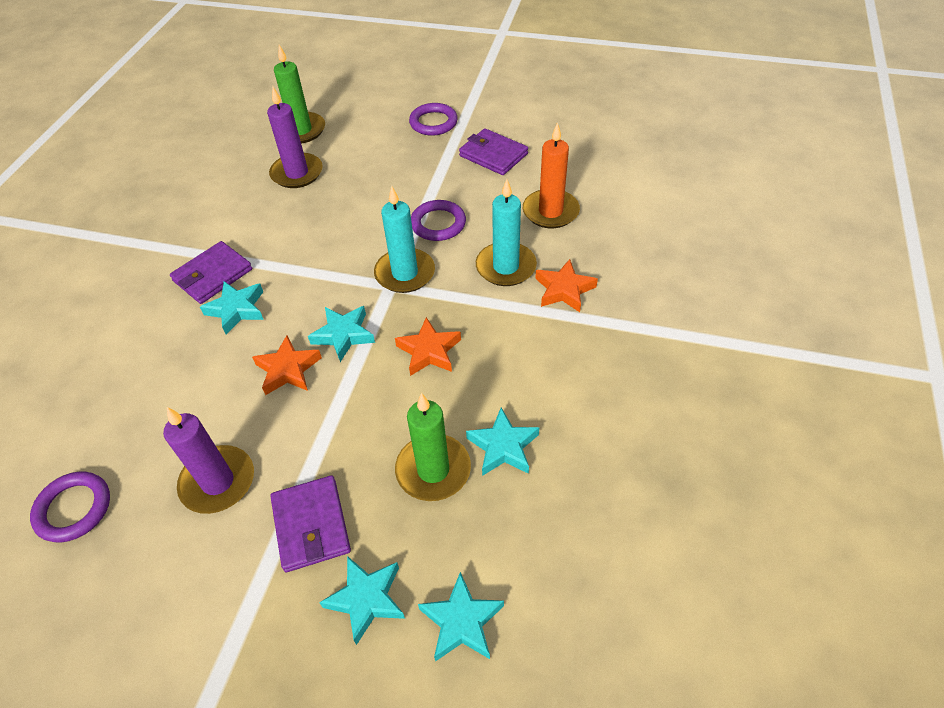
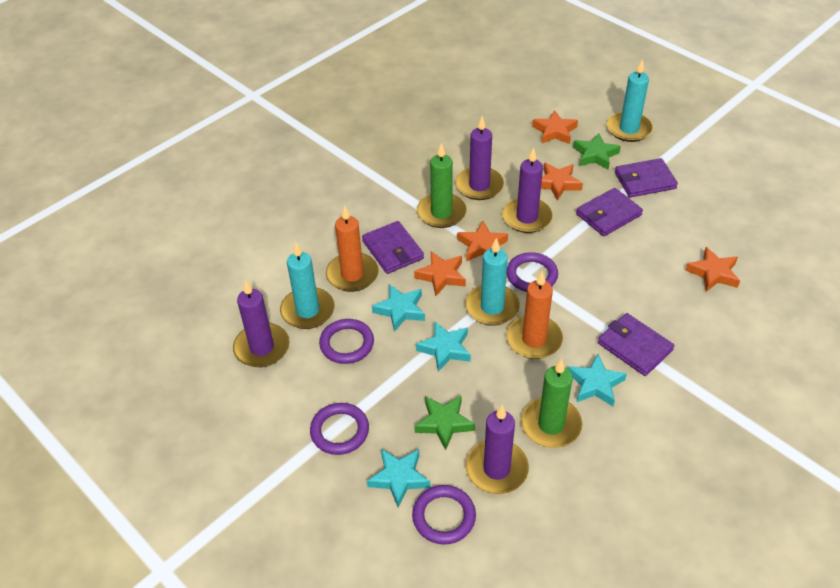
green star: 0 -> 2
orange candle: 1 -> 2
orange star: 3 -> 5
purple candle: 2 -> 4
purple ring: 3 -> 4
purple wallet: 3 -> 4
turquoise candle: 2 -> 3
turquoise star: 5 -> 4

